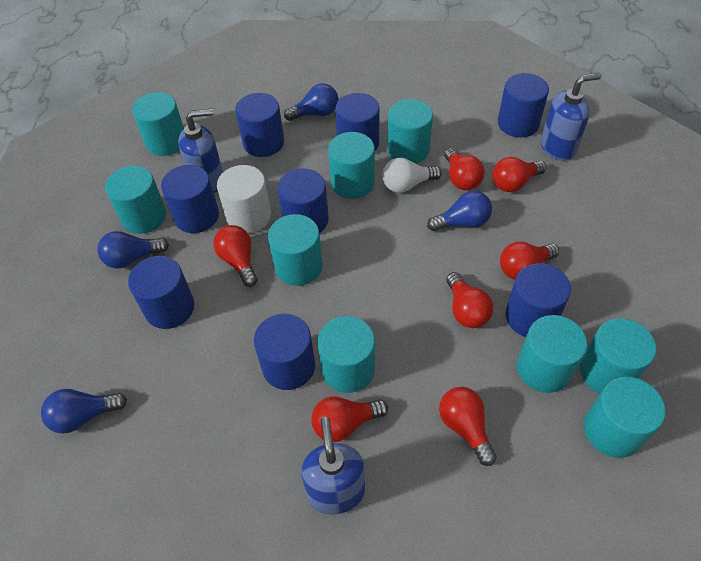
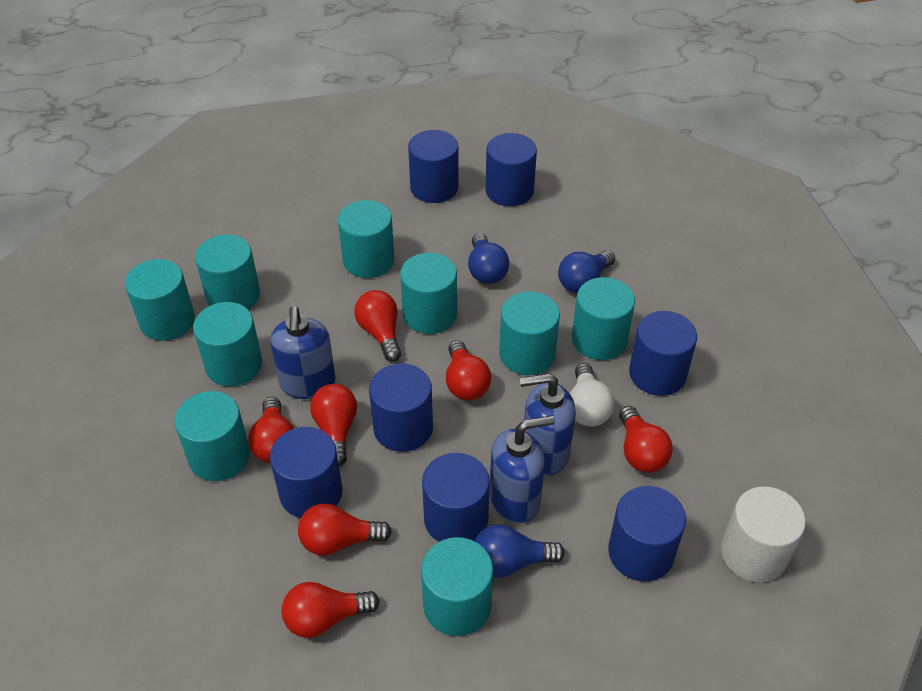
blue cylinder: 8 -> 7
blue light bulb: 4 -> 3

